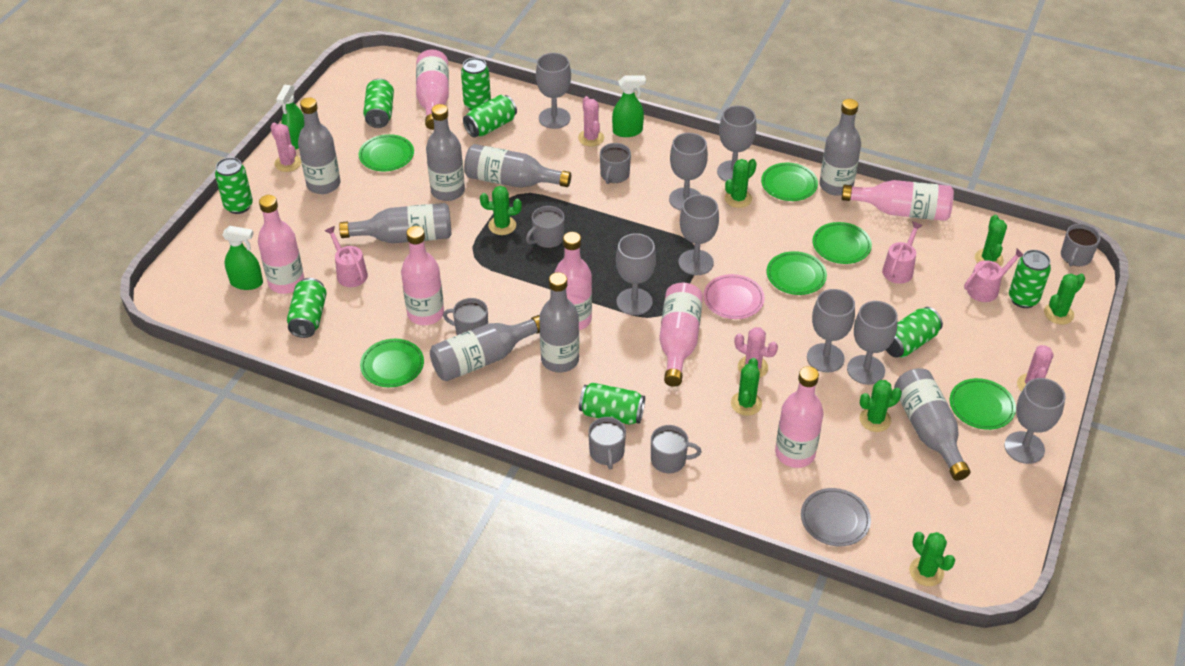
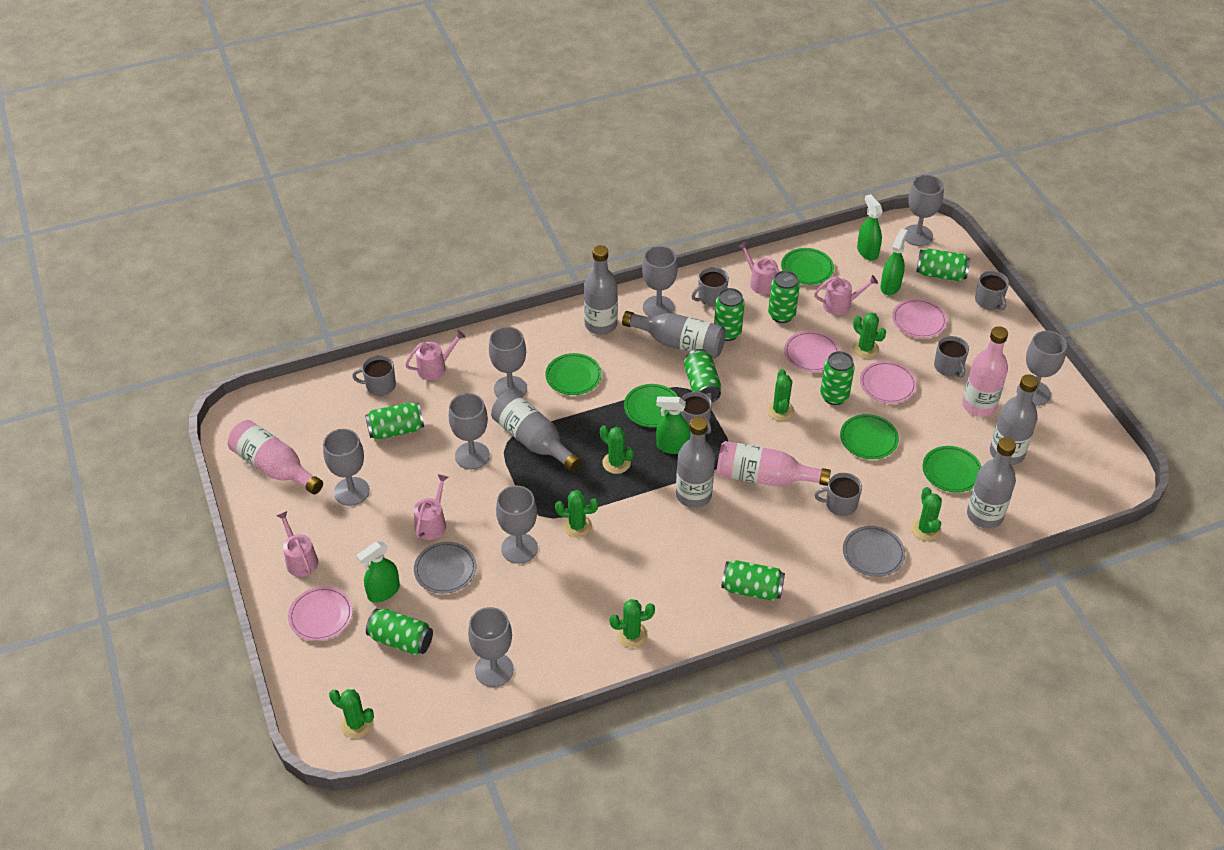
green plate: 6 -> 5
green spray bottle: 3 -> 4
grey bottle: 8 -> 6
grey plate: 1 -> 2
pink bottle: 7 -> 3
pink cactus: 4 -> 0
pink plate: 1 -> 4
pink watering can: 3 -> 5

